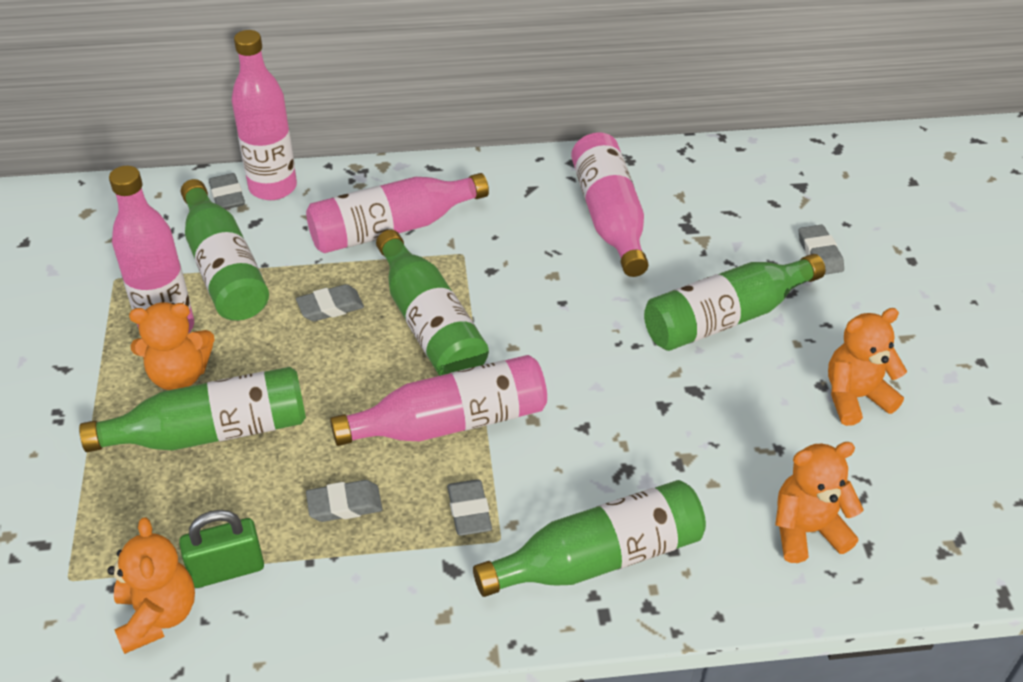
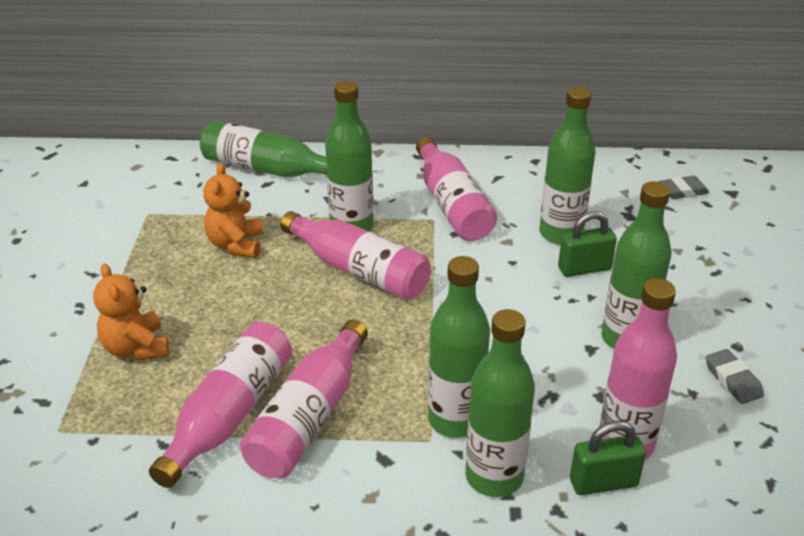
green bottle: 5 -> 6
green padlock: 1 -> 2
grey eraser: 5 -> 2
orange teddy bear: 4 -> 2

